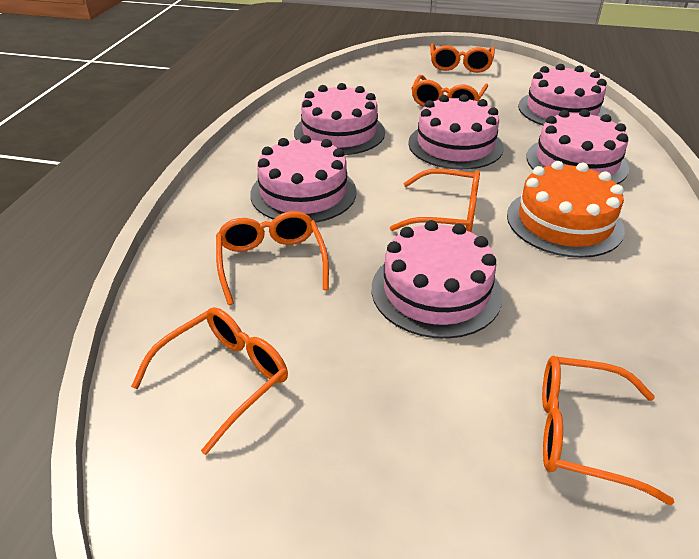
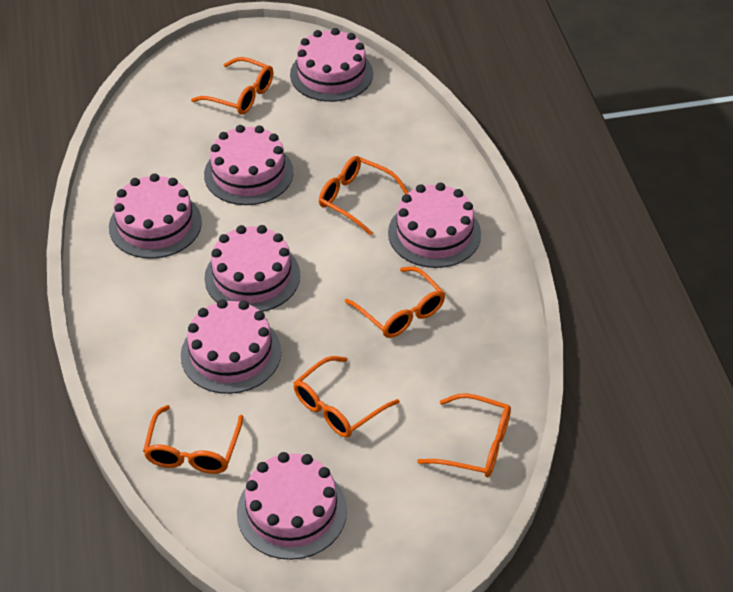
orange cake: 1 -> 0
pink cake: 6 -> 7

